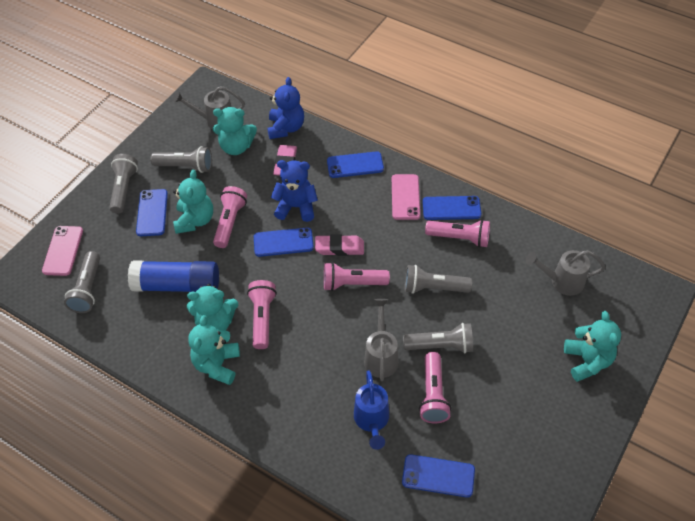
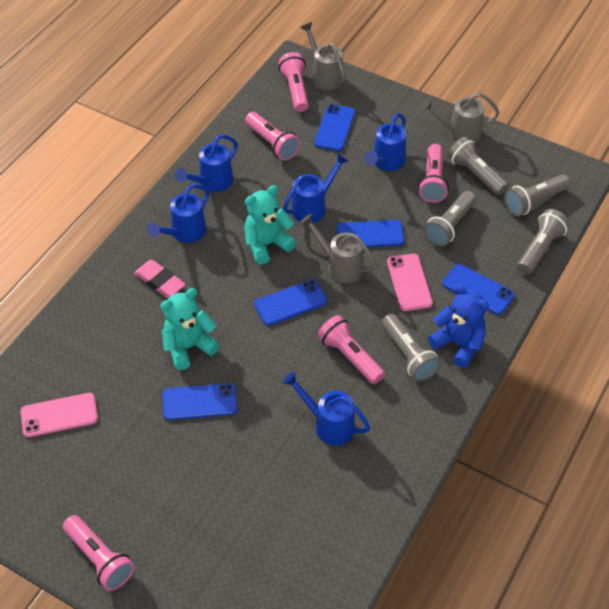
blue glue stick: 1 -> 0
blue teddy bear: 2 -> 1
blue watering can: 1 -> 5
pink eraser: 2 -> 1
turquoise teddy bear: 5 -> 2

